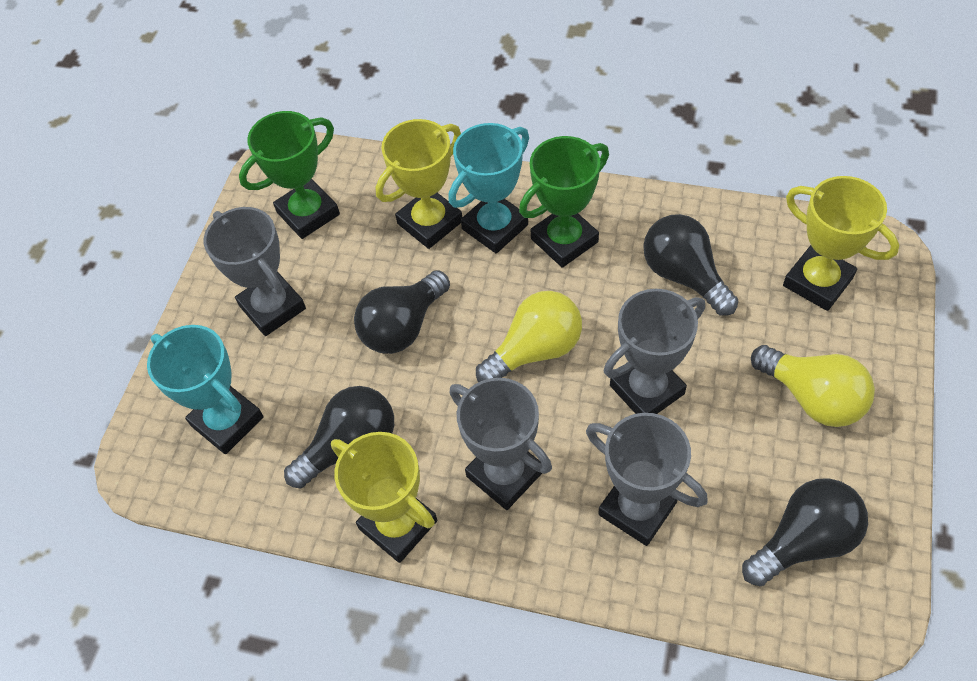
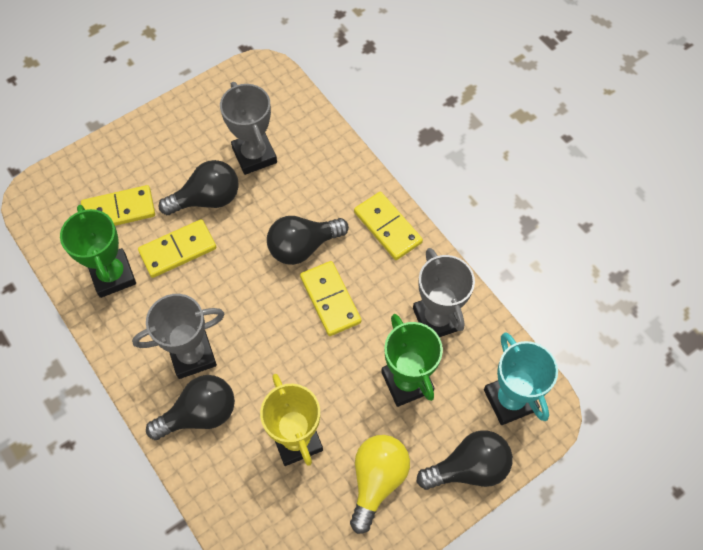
grey trophy: 4 -> 3
turquoise trophy: 2 -> 1
yellow domino: 0 -> 4
yellow light bulb: 2 -> 1
yellow trophy: 3 -> 1

